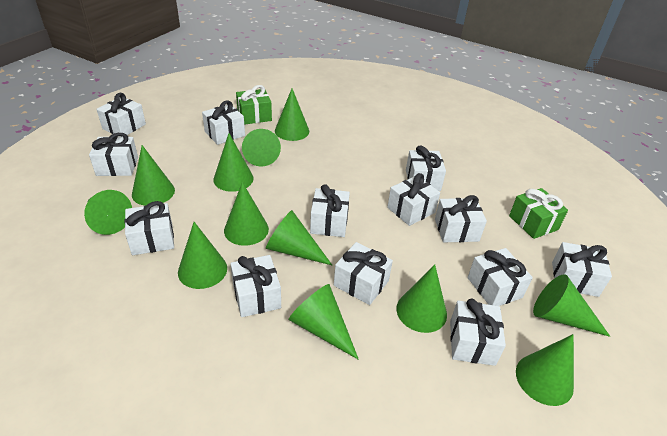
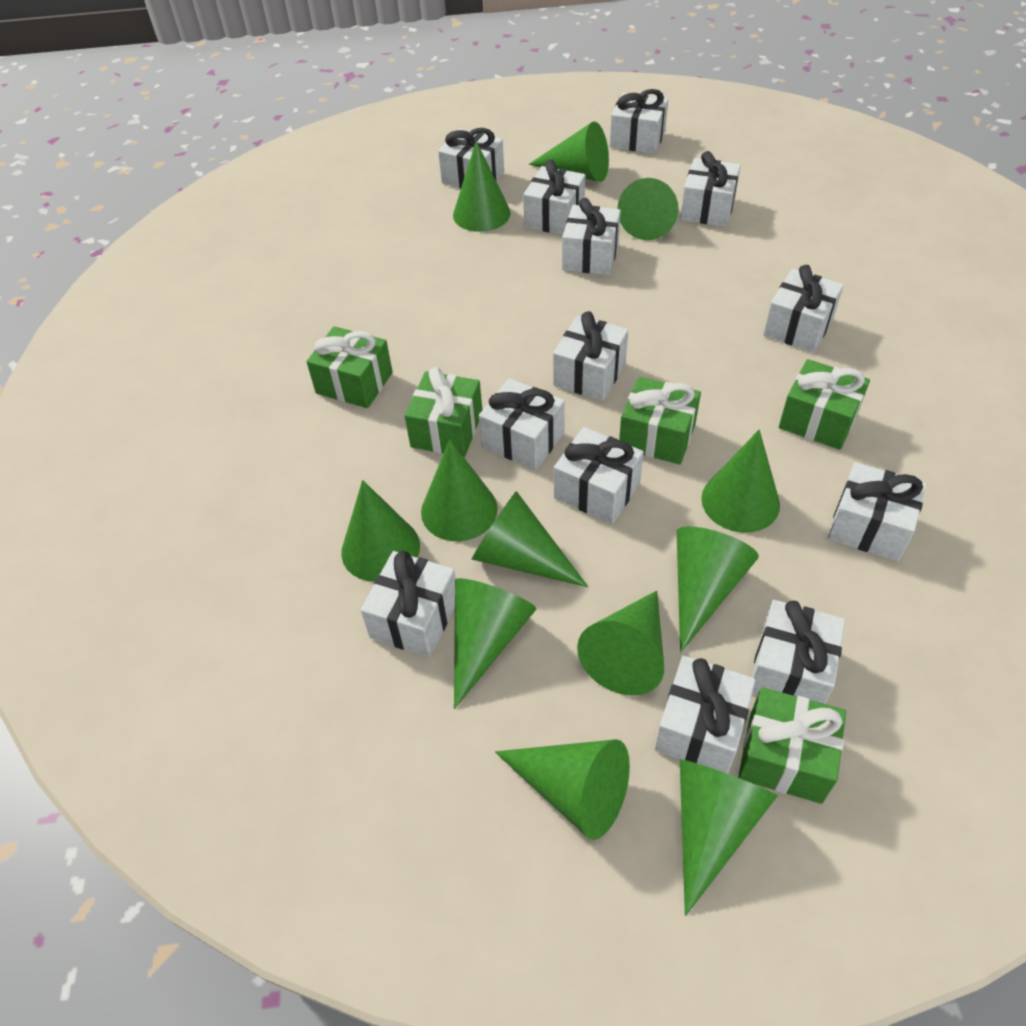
green gift: 2 -> 5

